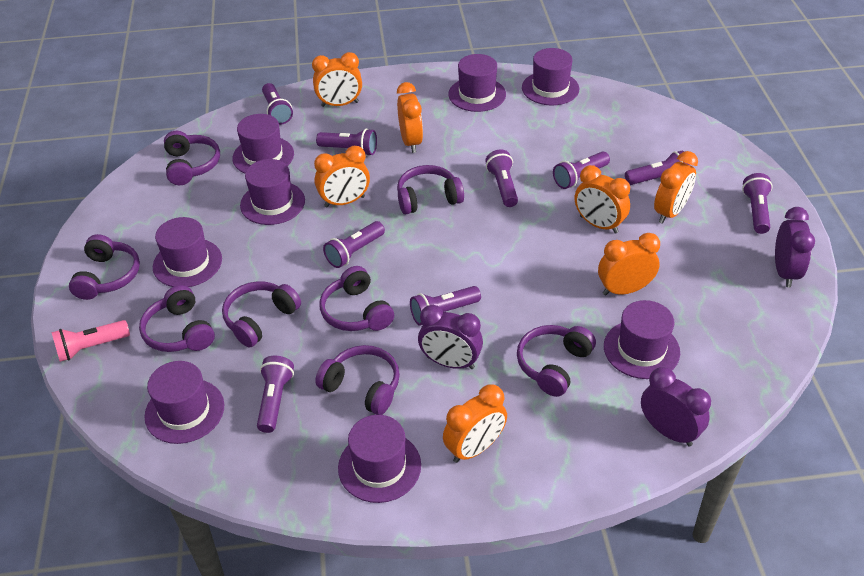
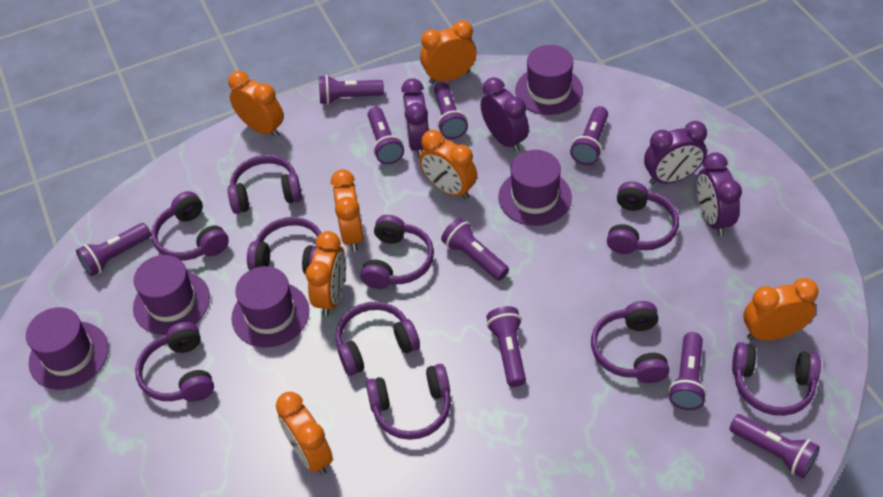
pink flashlight: 1 -> 0
purple clock: 3 -> 4
purple hat: 8 -> 5
purple headphones: 8 -> 10

